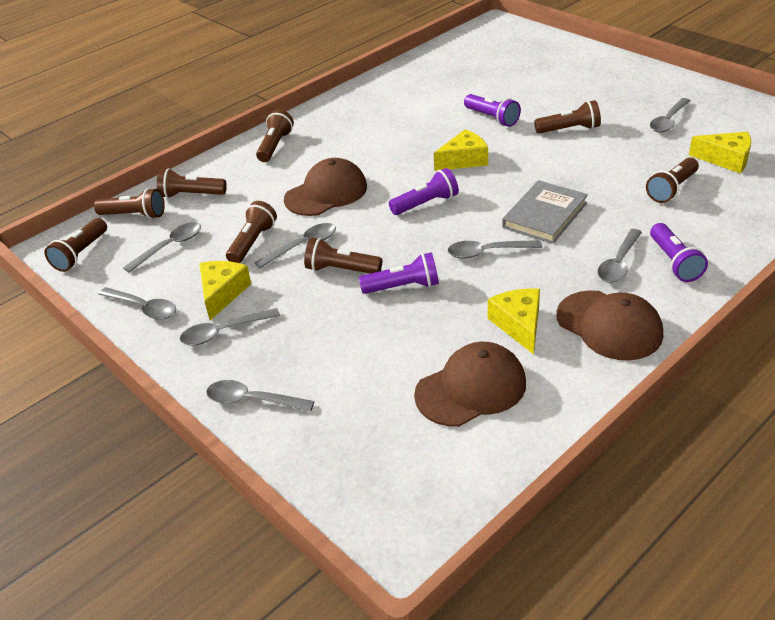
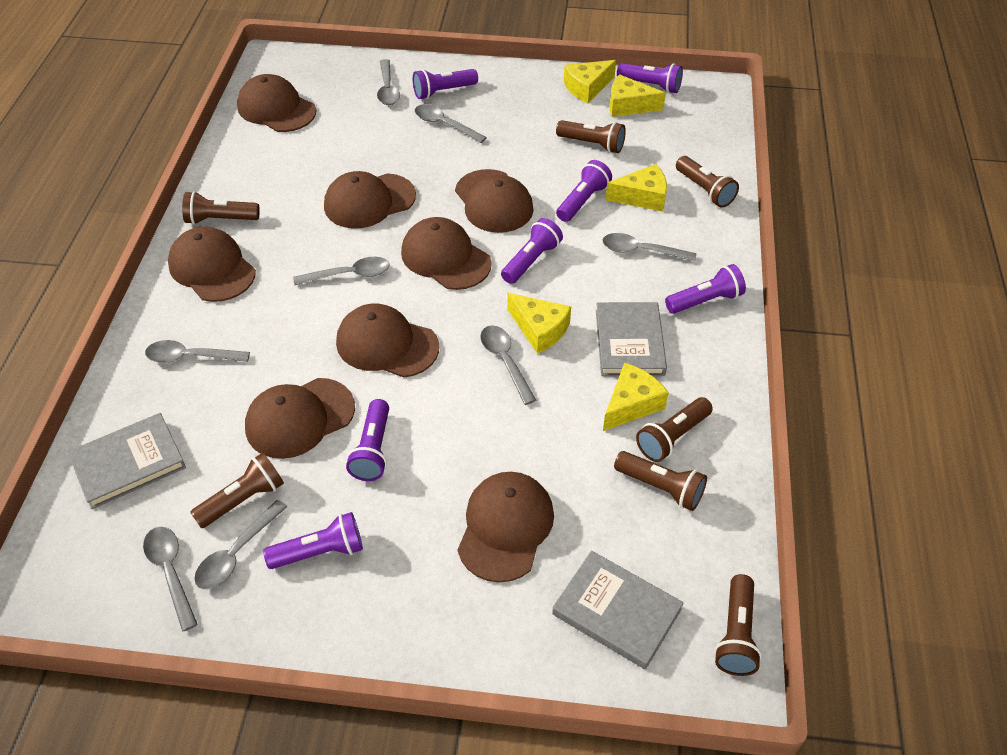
brown cap: 3 -> 8
brown flashlight: 8 -> 7
grey book: 1 -> 3
purple flashlight: 4 -> 7
yellow cheese: 4 -> 5

